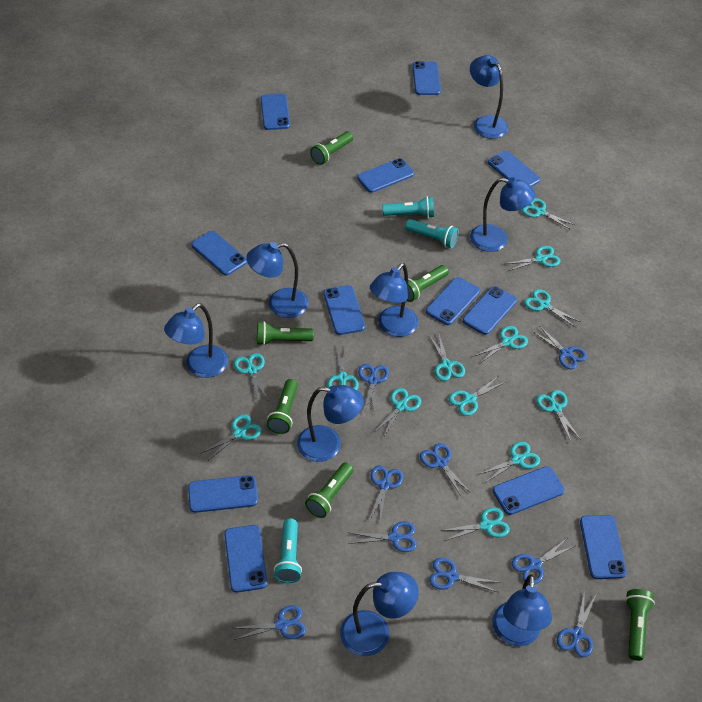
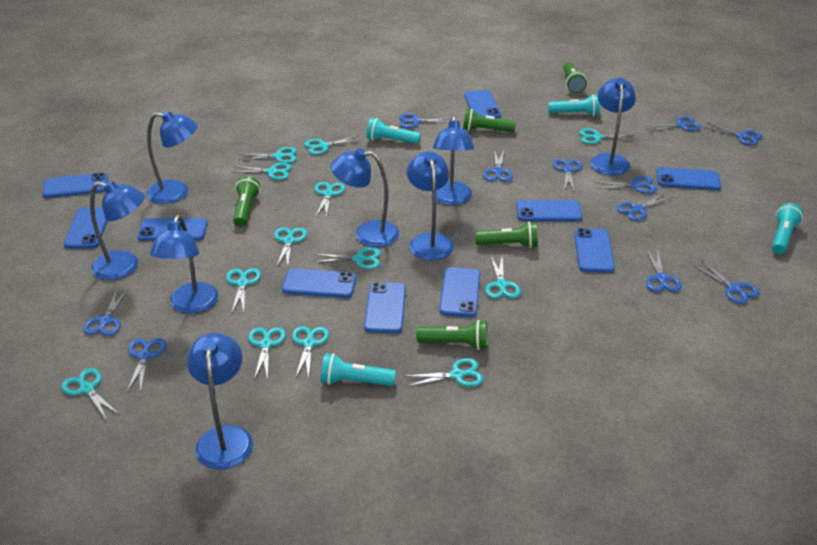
blue phone: 12 -> 10
blue scissors: 9 -> 11
green flashlight: 6 -> 5
turquoise flashlight: 3 -> 4

